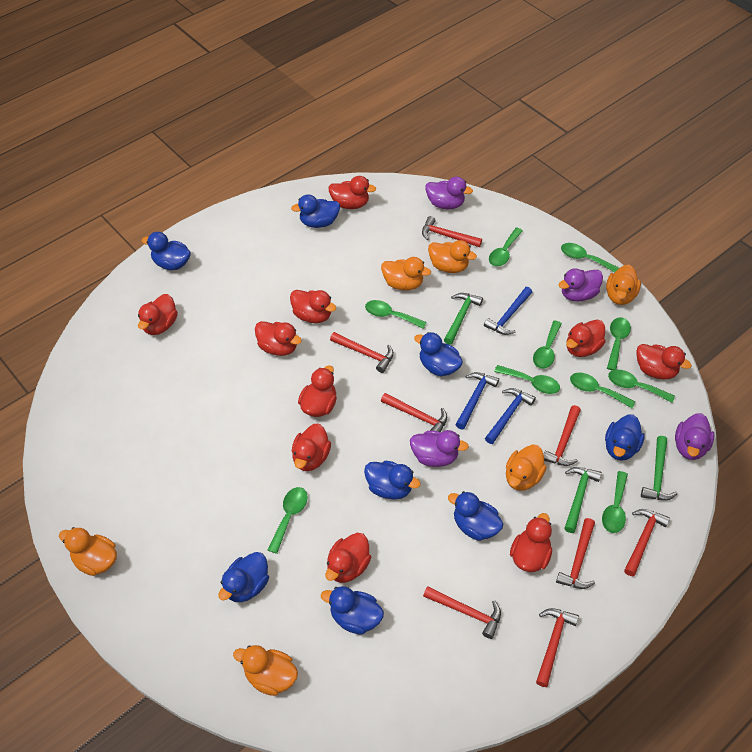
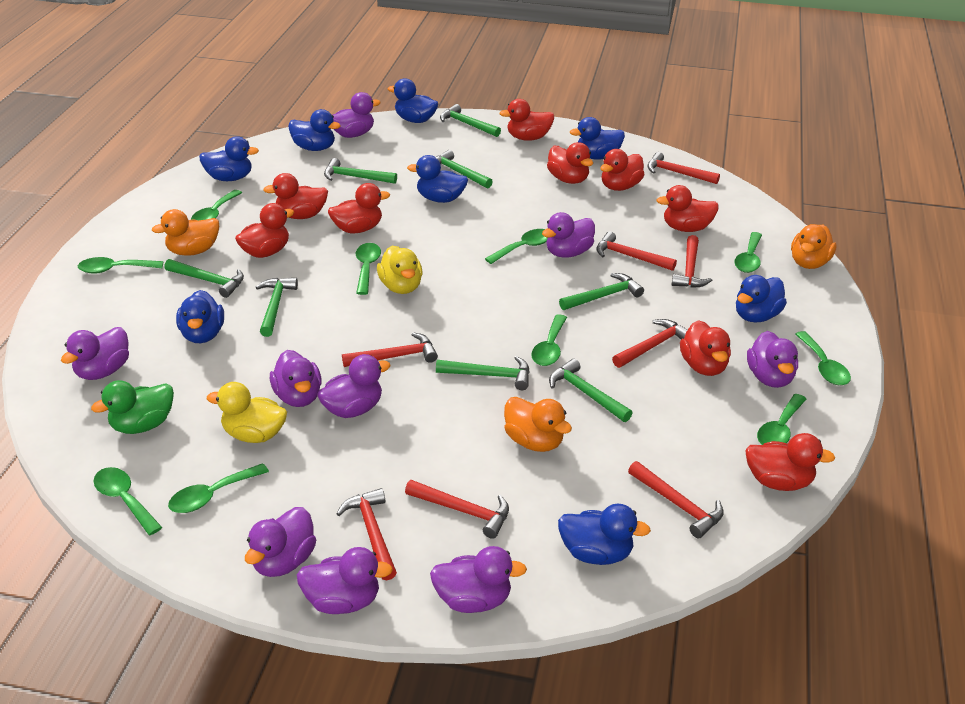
blue hammer: 3 -> 0
green duck: 0 -> 1
green hammer: 3 -> 8
orange duck: 6 -> 3
purple duck: 4 -> 9
red duck: 10 -> 9
yellow duck: 0 -> 2

